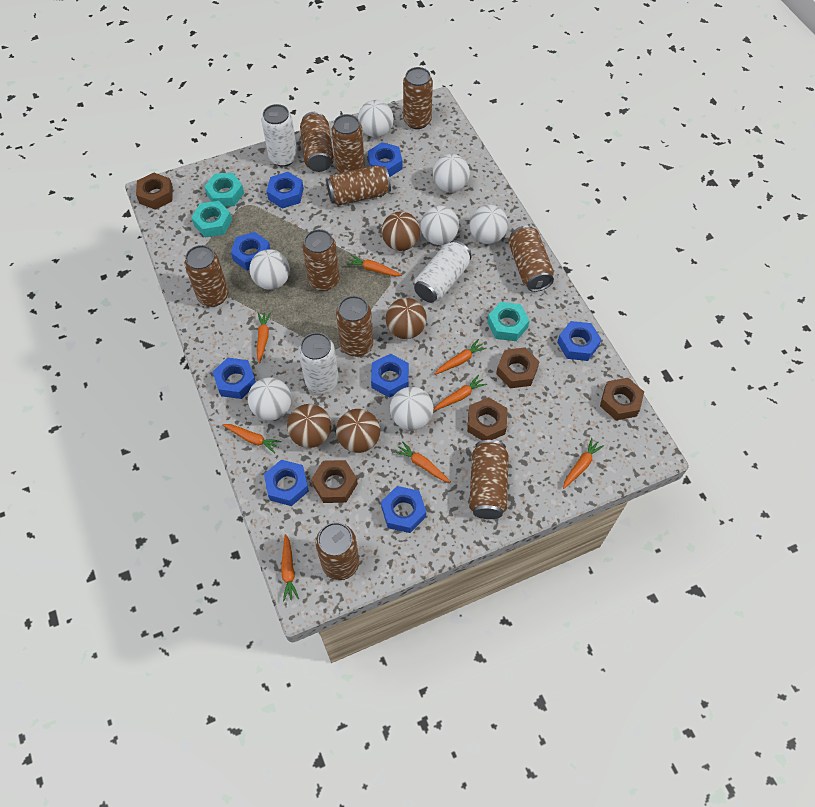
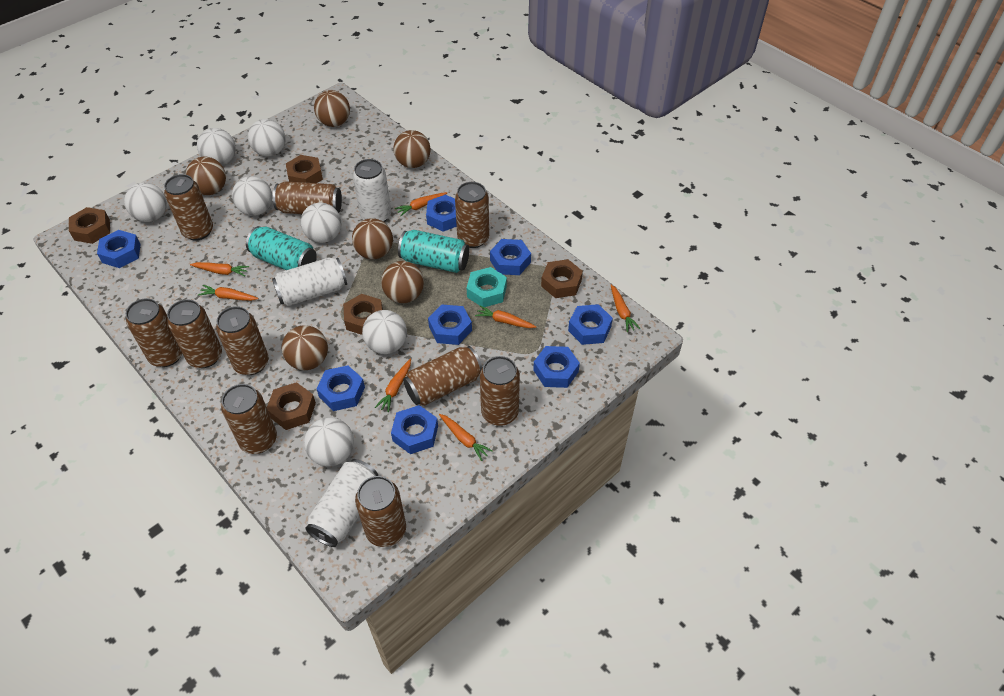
brown ball: 4 -> 6
orange carrot: 8 -> 7
turquoise can: 0 -> 2
turquoise nut: 3 -> 1

